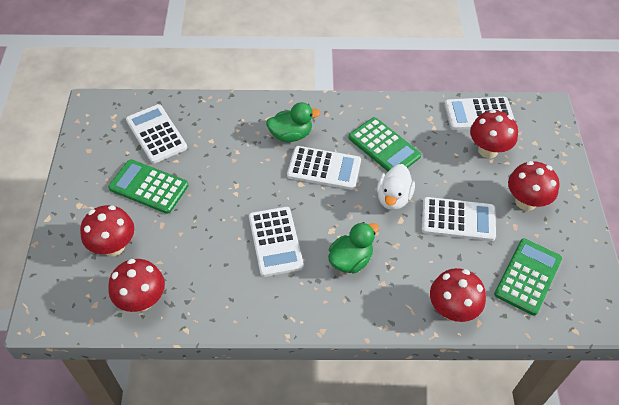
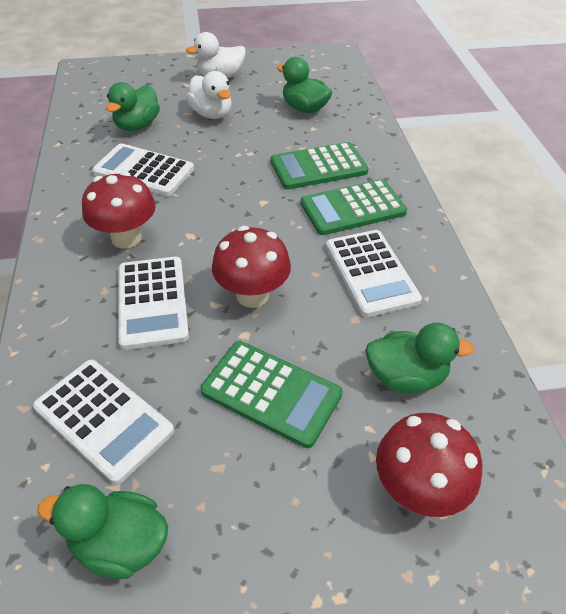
green duck: 2 -> 4
red mushroom: 5 -> 3
white calculator: 5 -> 4
white duck: 1 -> 2

